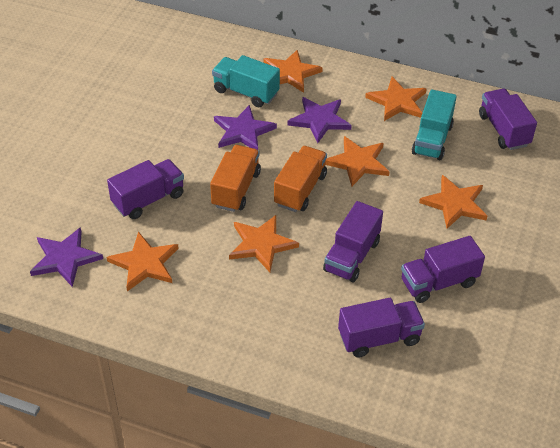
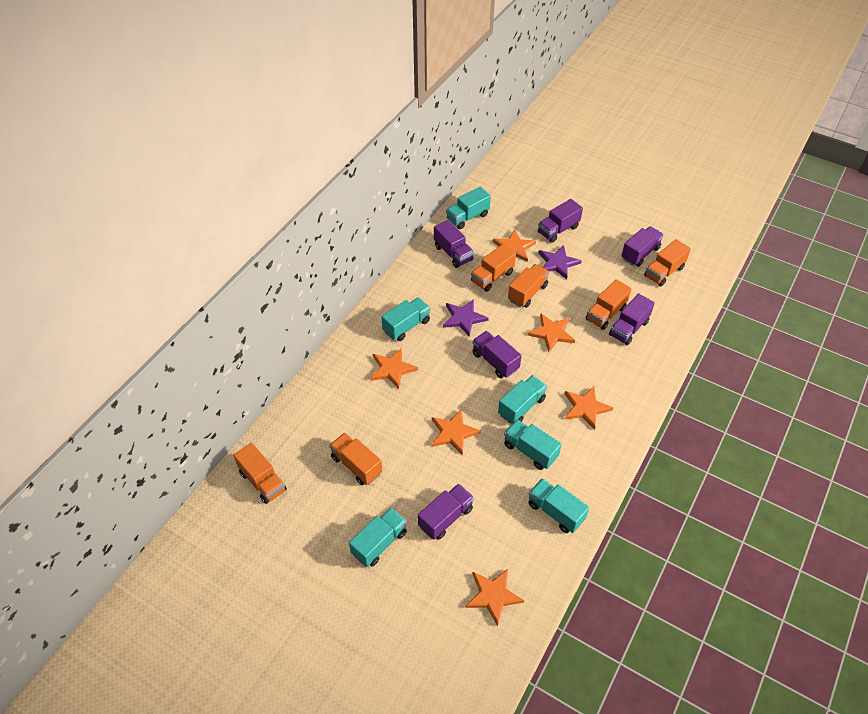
orange truck: 2 -> 6
purple star: 3 -> 2
purple truck: 5 -> 6
turquoise truck: 2 -> 6

